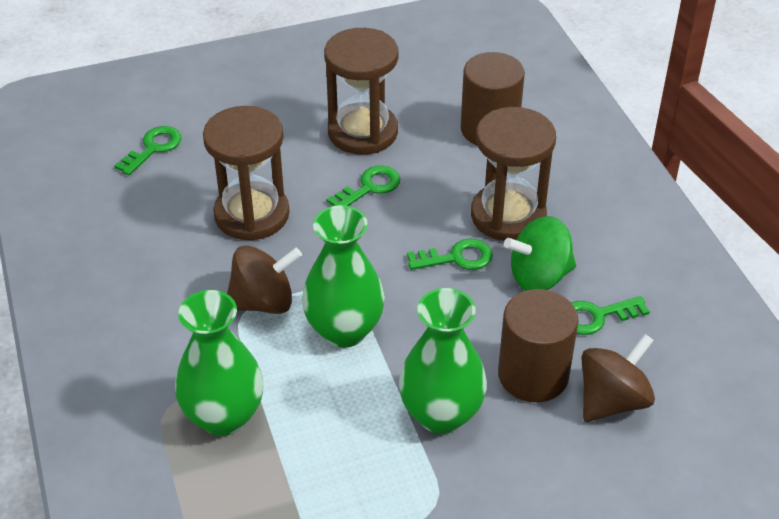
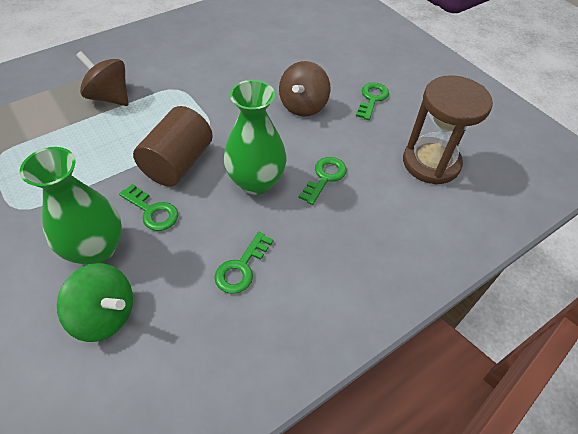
brown cylinder: 2 -> 1
brown hourglass: 3 -> 1
green vase: 3 -> 2

